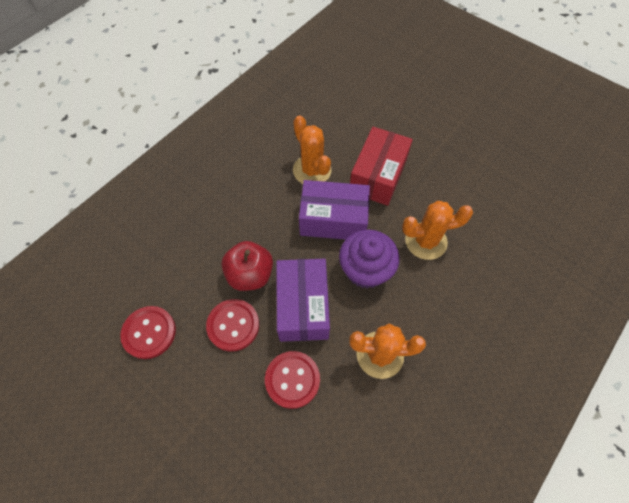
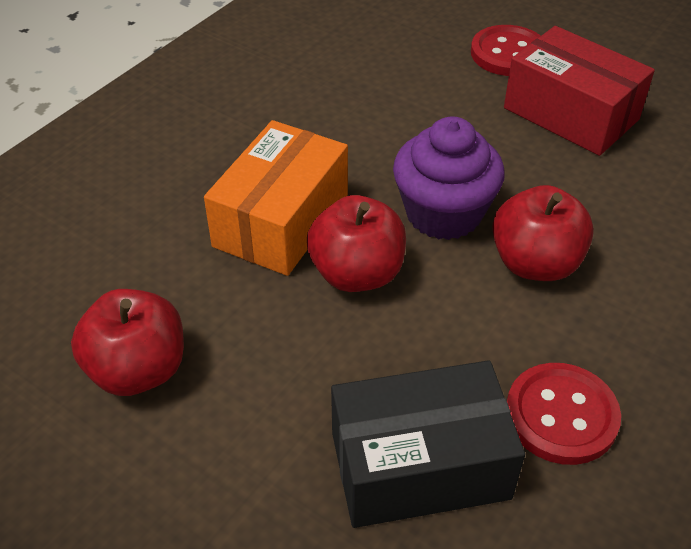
black box: 0 -> 1
orange box: 0 -> 1
orange cactus: 3 -> 0
purple box: 2 -> 0
red apple: 1 -> 3
red button: 3 -> 2

